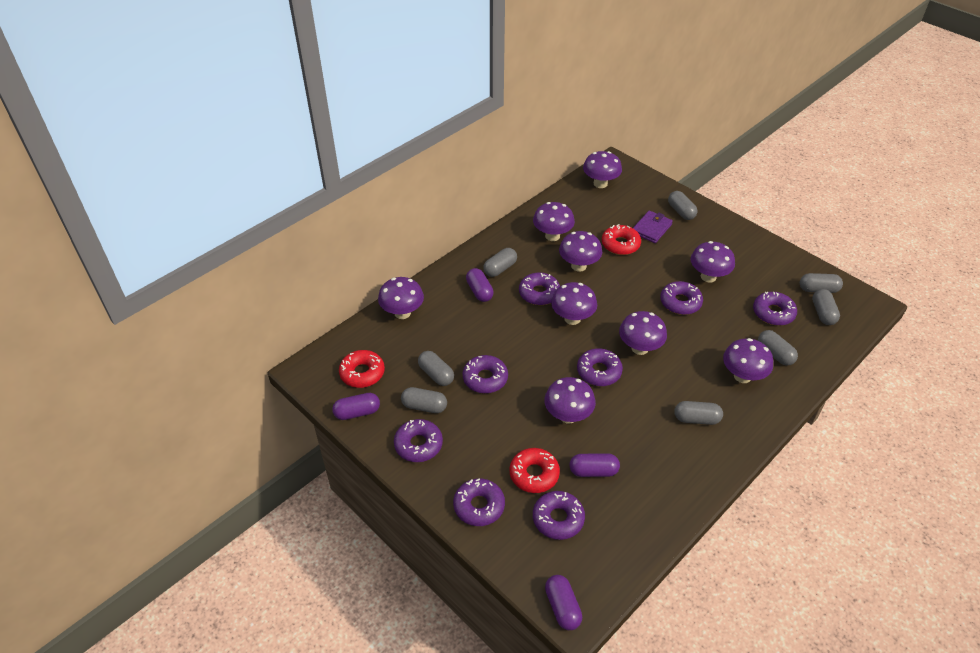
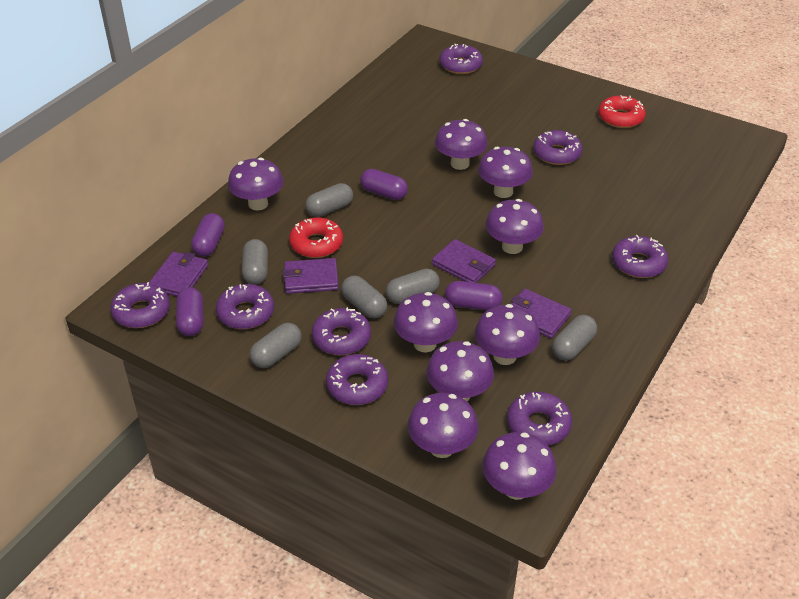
grey capsule: 8 -> 6
purple wallet: 1 -> 4
red donut: 3 -> 2

